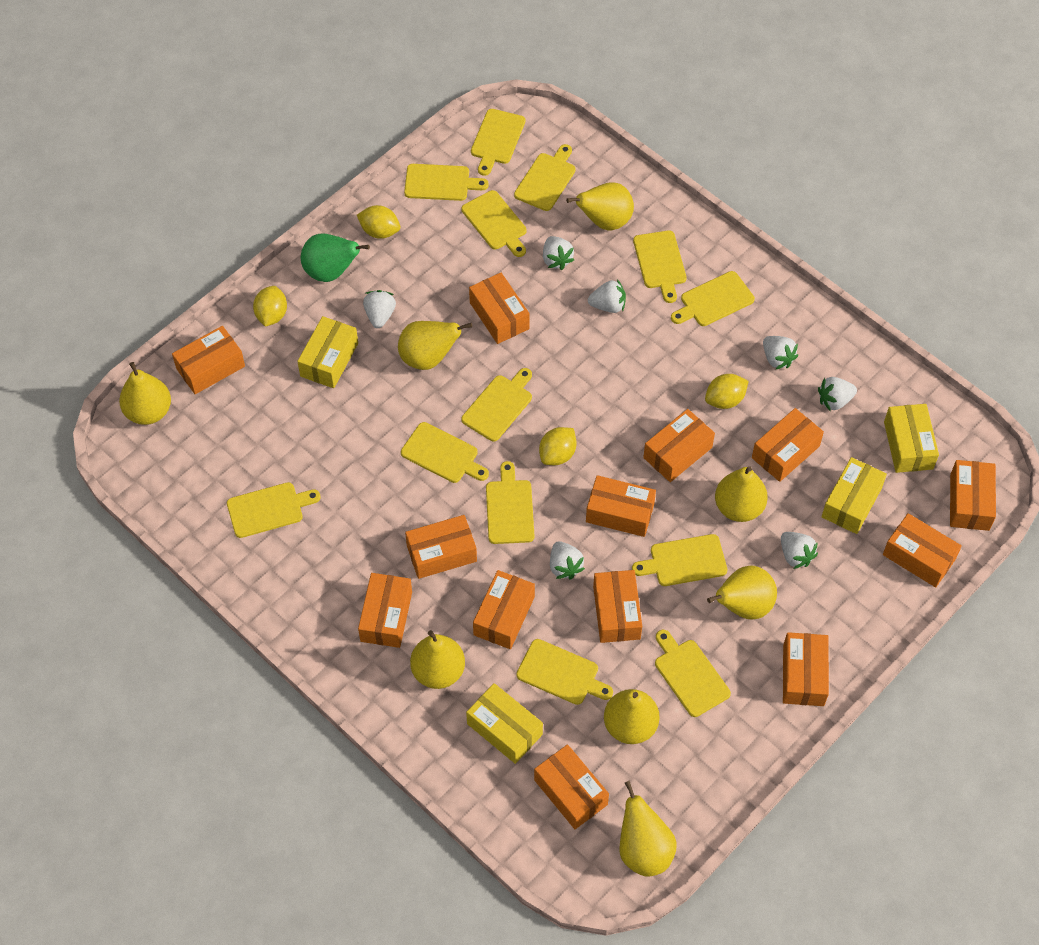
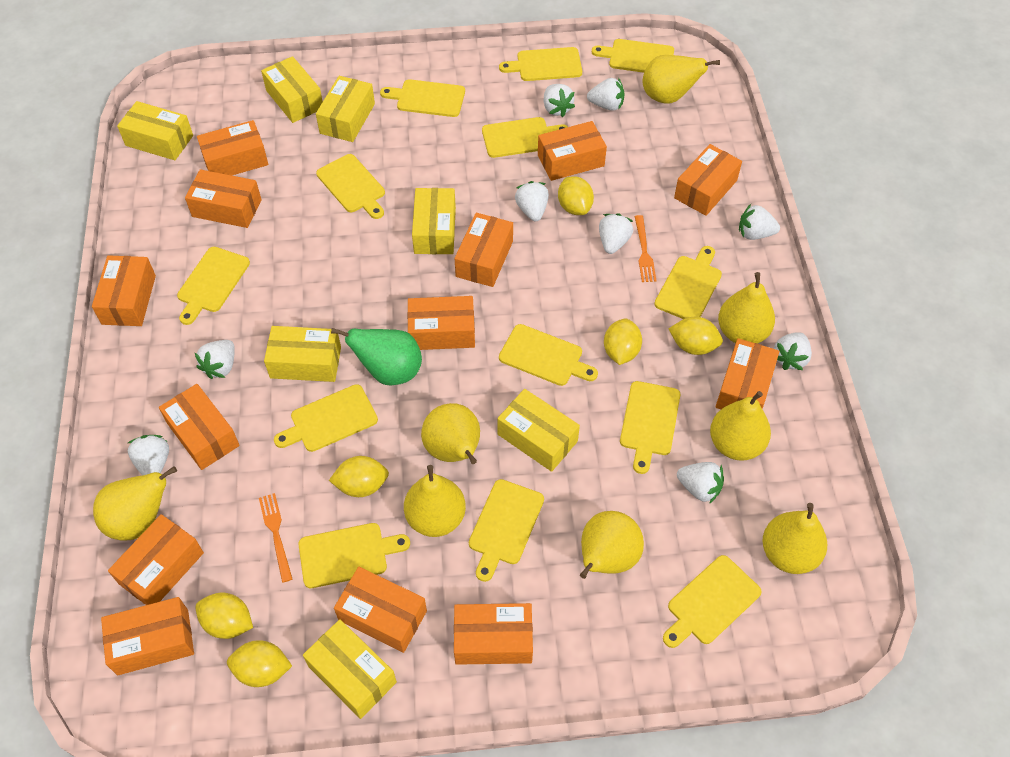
orange fork: 0 -> 2
white strawberry: 7 -> 9
yellow box: 4 -> 7
yellow lemon: 4 -> 6

